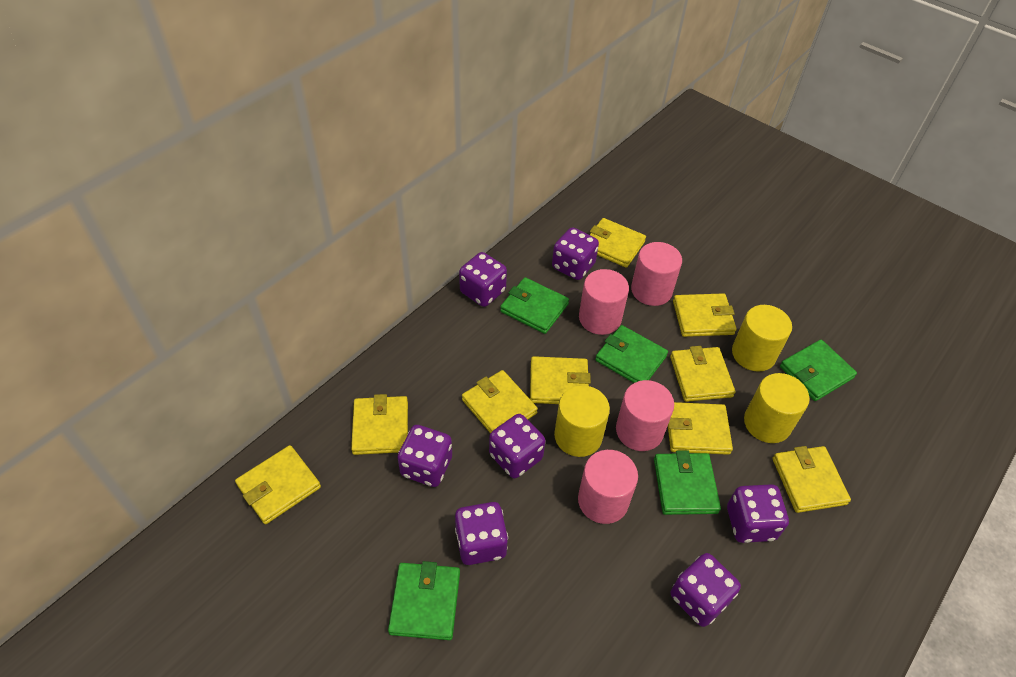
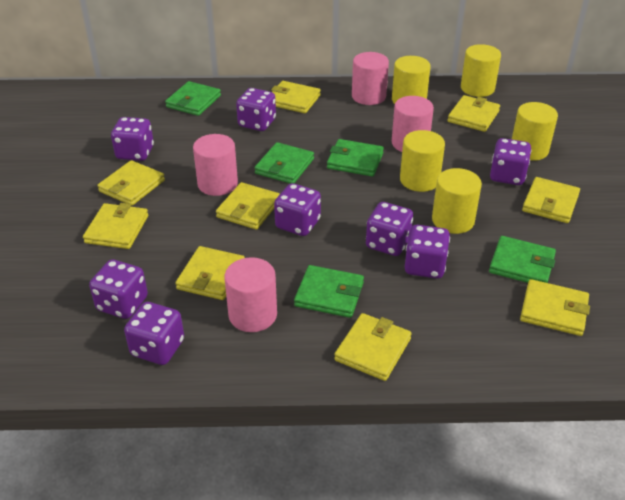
purple dice: 7 -> 8
yellow cylinder: 3 -> 5

